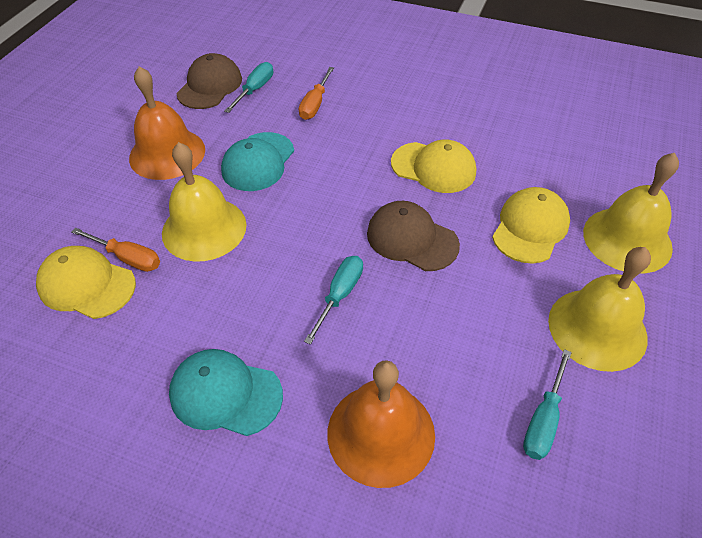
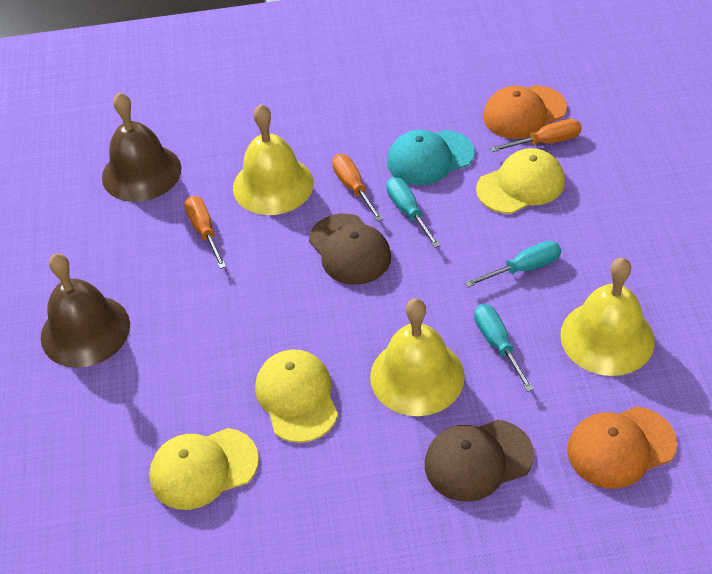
brown bell: 0 -> 2
orange bell: 2 -> 0
orange cap: 0 -> 2
orange screwdriver: 2 -> 3
turquoise cap: 2 -> 1

